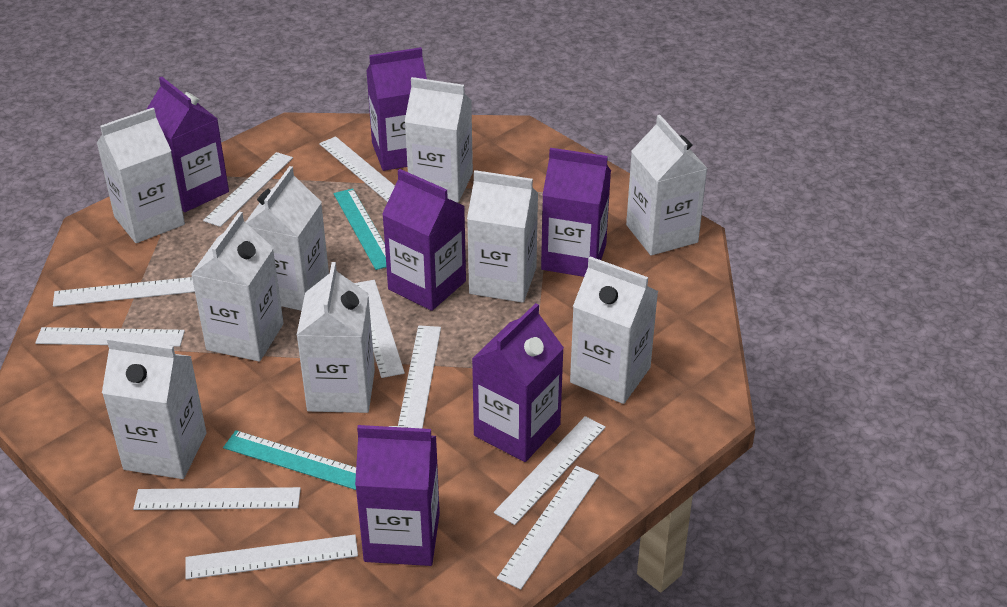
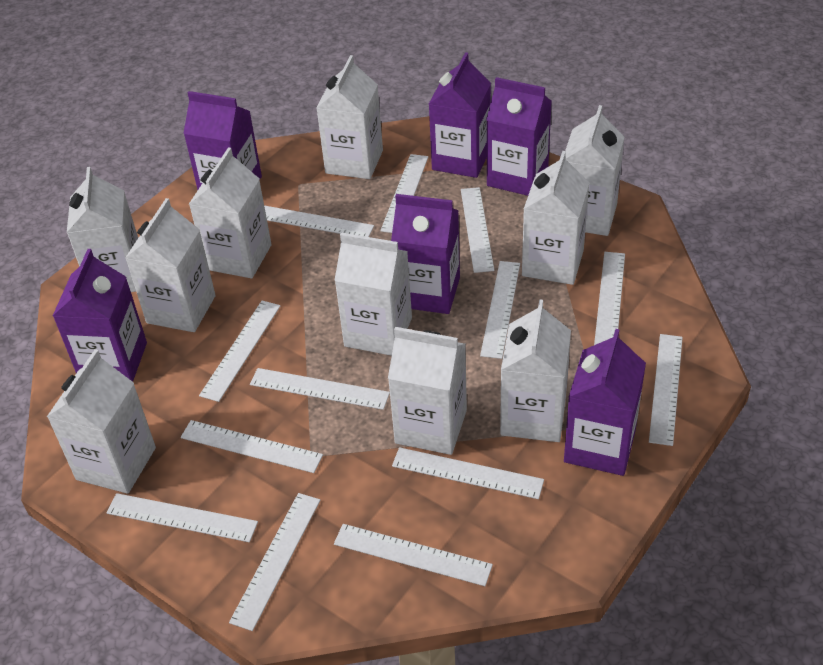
turquoise ruler: 2 -> 0
white carton: 9 -> 10
white ruler: 10 -> 13

